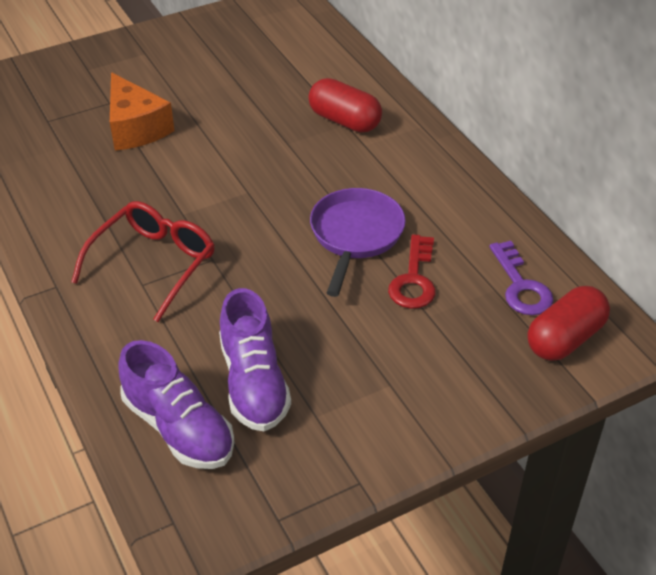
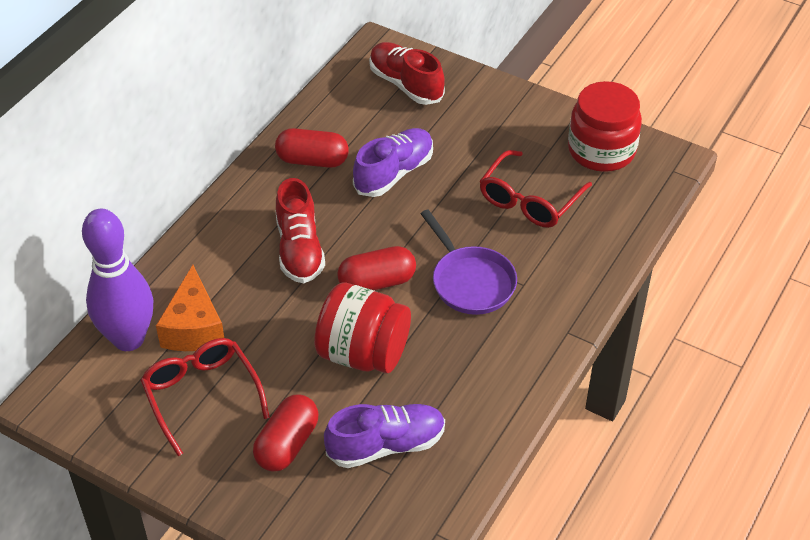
purple bowling pin: 0 -> 1
purple key: 1 -> 0
red capsule: 2 -> 3
red glasses: 1 -> 2
red jar: 0 -> 2
red key: 1 -> 0
red shoe: 0 -> 2

